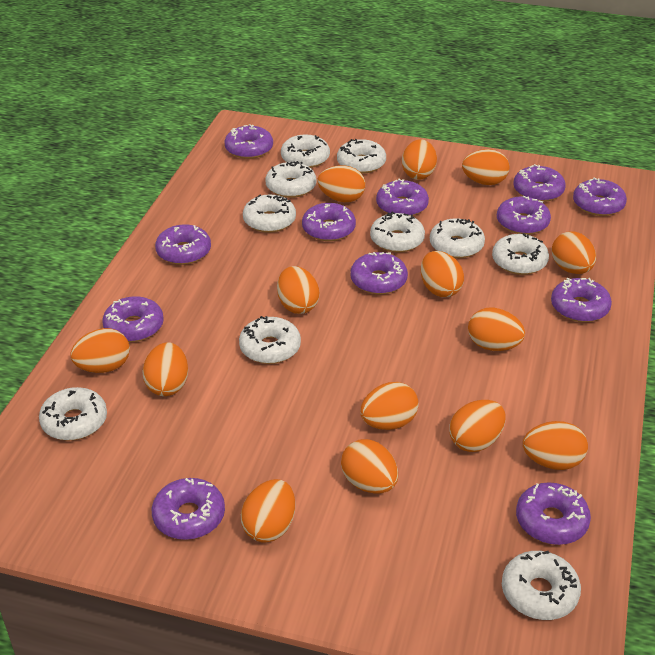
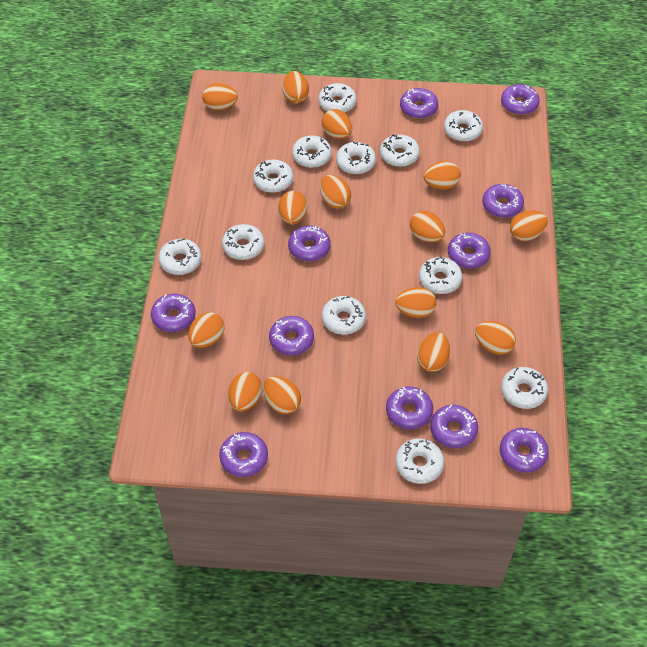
purple donut: 12 -> 11
white donut: 10 -> 12

